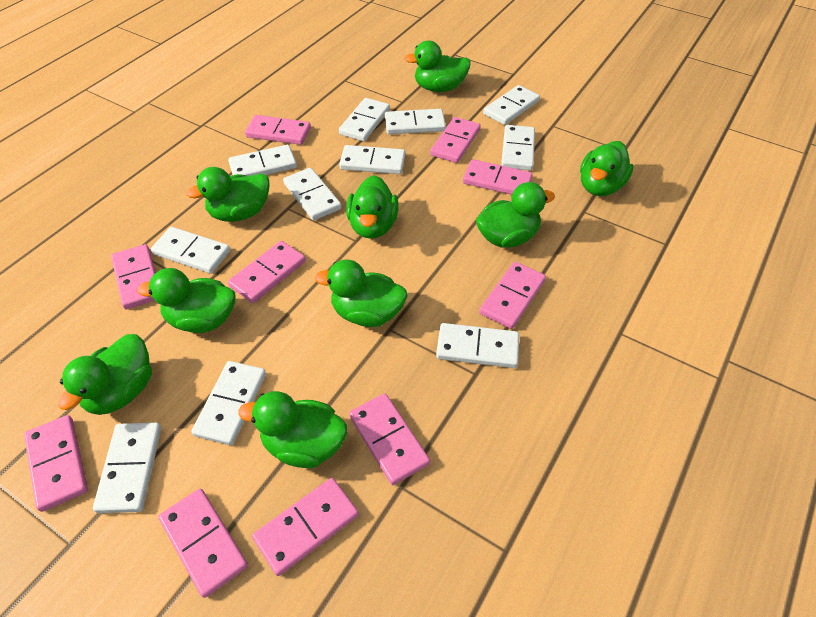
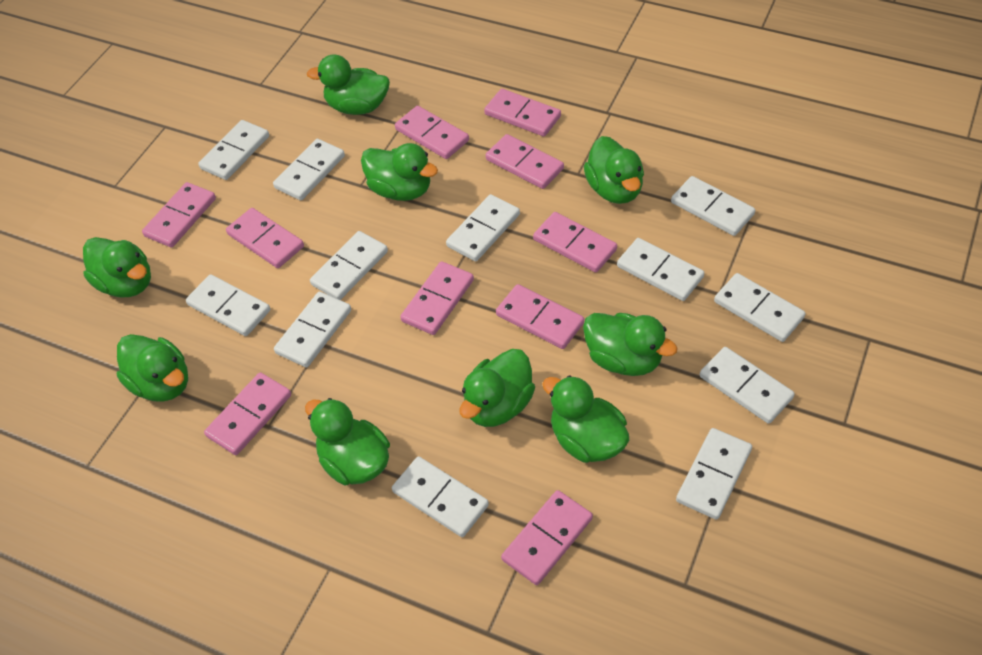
white domino: 11 -> 12

